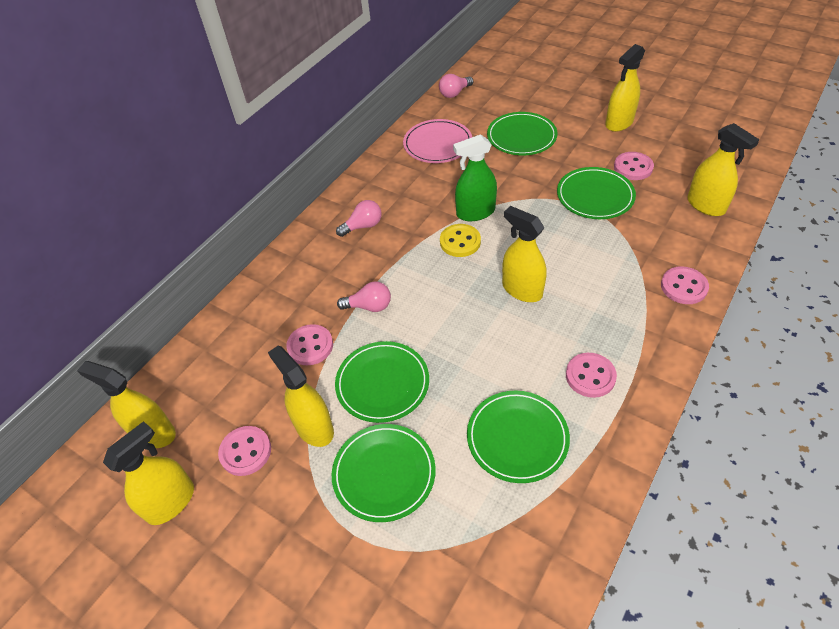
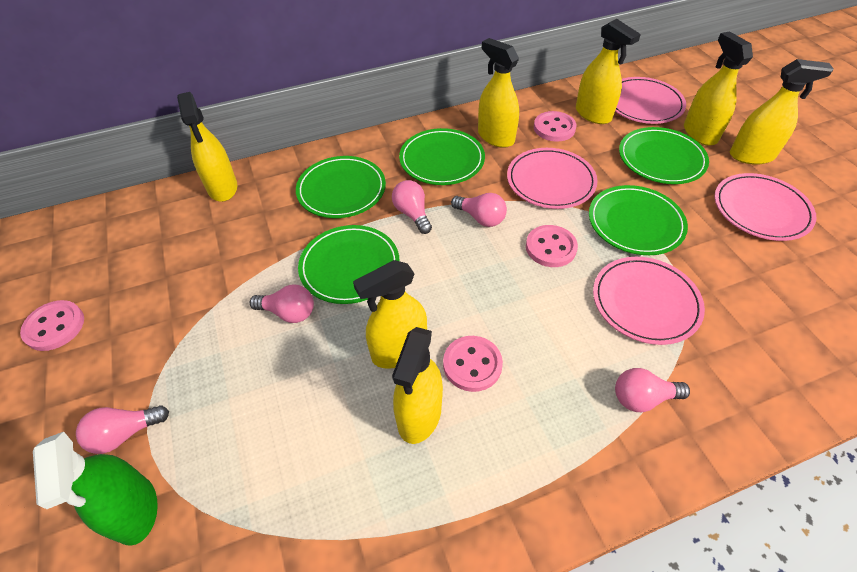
pink button: 5 -> 4
pink light bulb: 3 -> 5
pink plate: 1 -> 4
yellow button: 1 -> 0
yellow spray bottle: 6 -> 7

